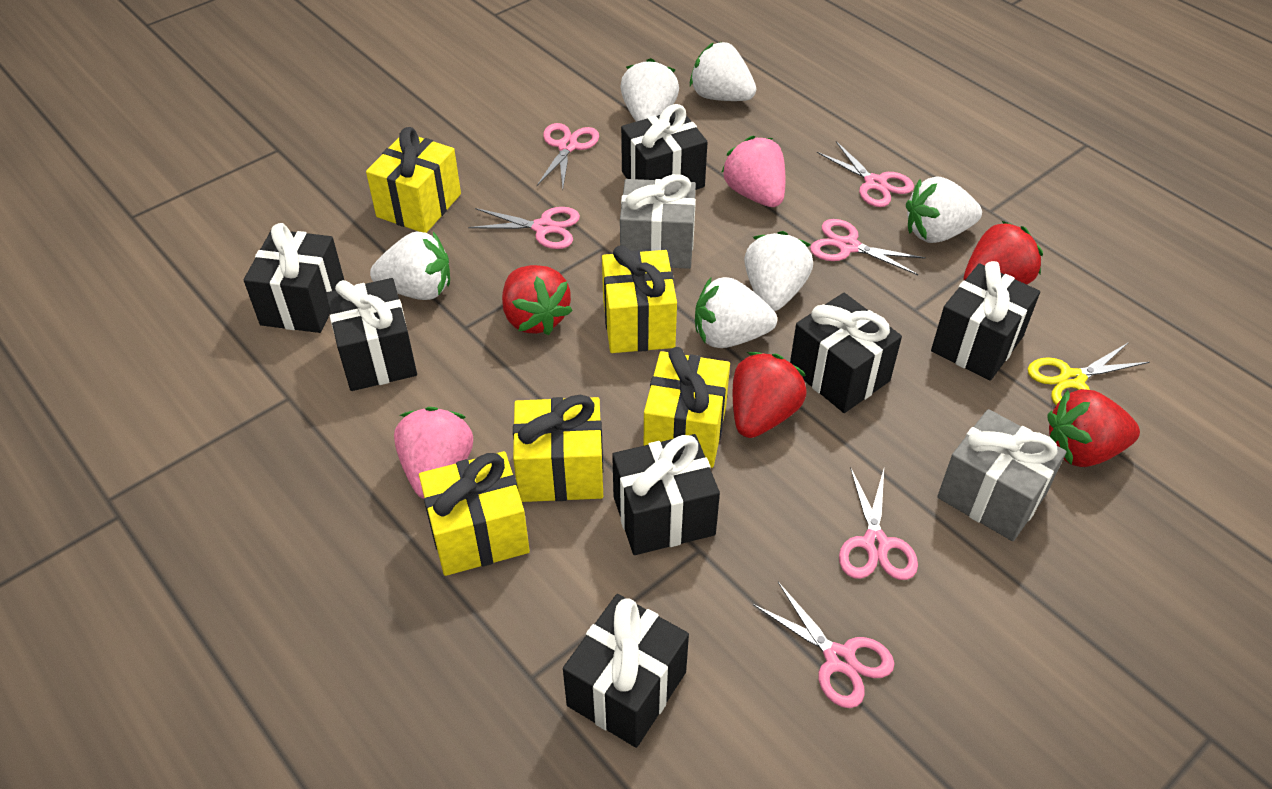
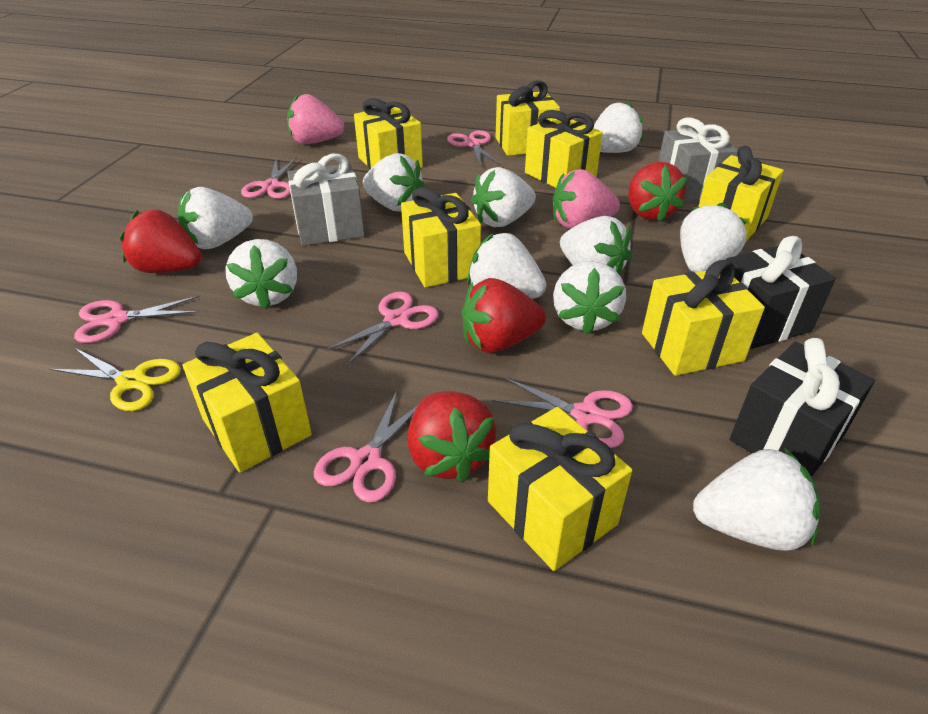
black gift: 7 -> 2
white strawberry: 6 -> 10
yellow gift: 5 -> 8

